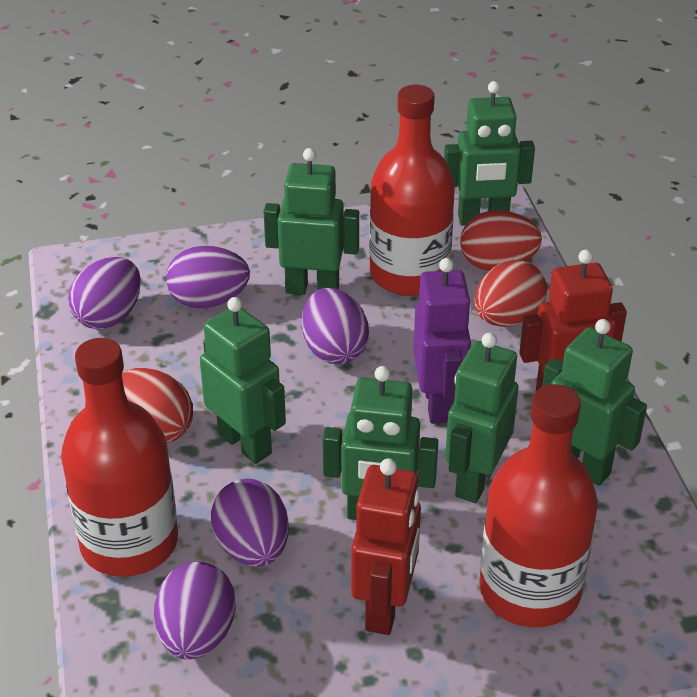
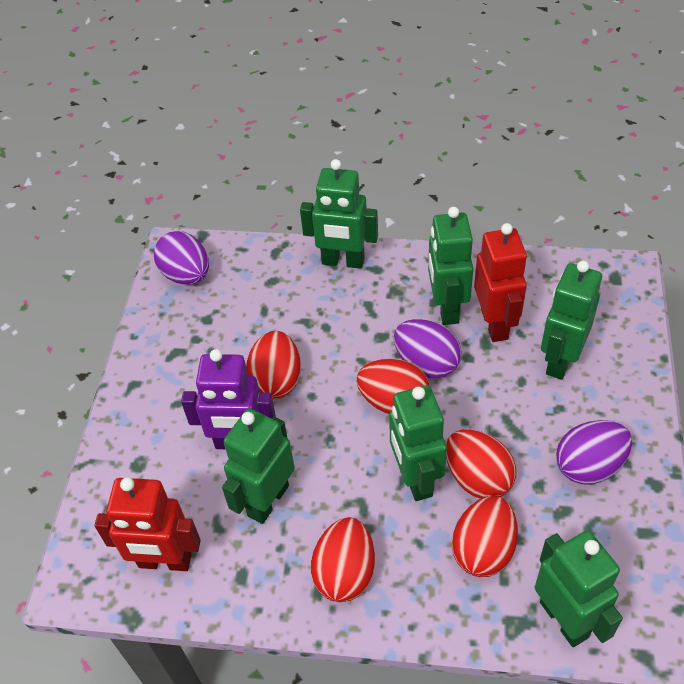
purple egg: 5 -> 3
red bottle: 3 -> 0
red egg: 3 -> 5

